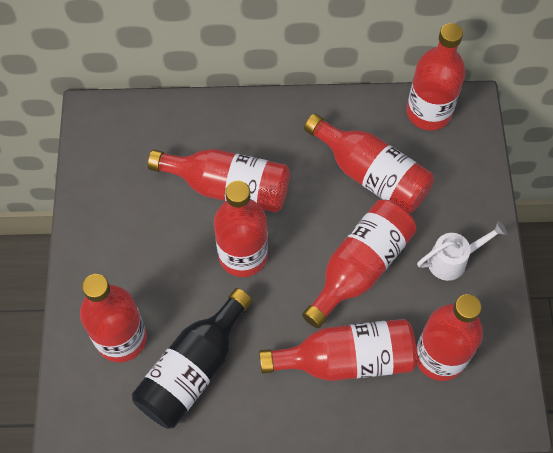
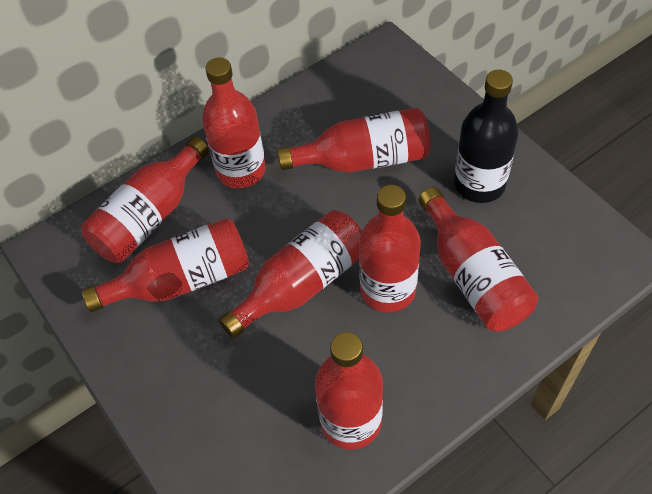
white watering can: 1 -> 0

